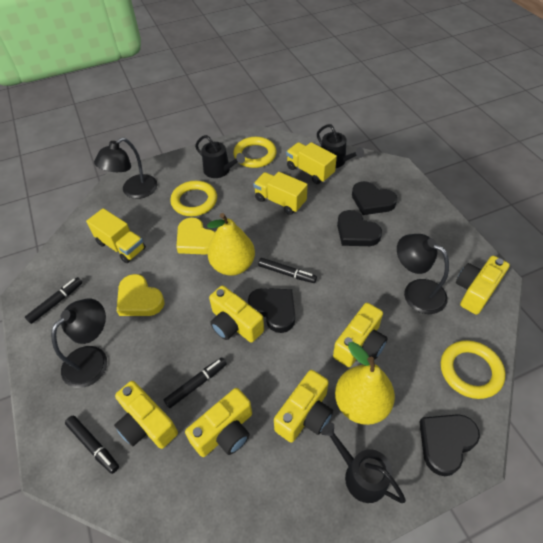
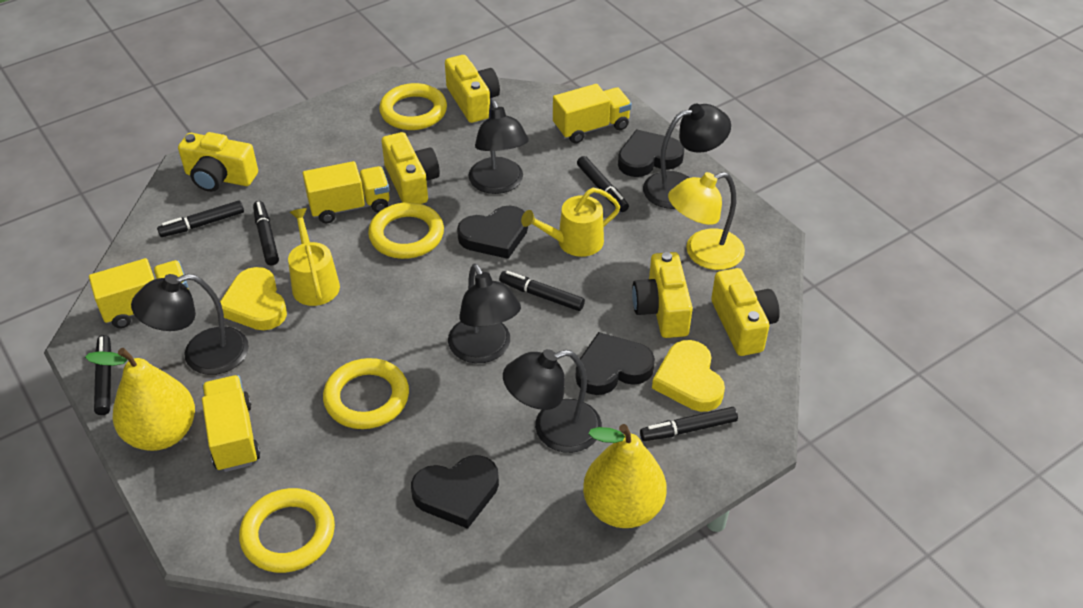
black lamp: 3 -> 5
black marker: 4 -> 6
black watering can: 3 -> 0
yellow camera: 6 -> 5
yellow lamp: 0 -> 1
yellow ring: 3 -> 4
yellow truck: 3 -> 4
yellow watering can: 0 -> 2

